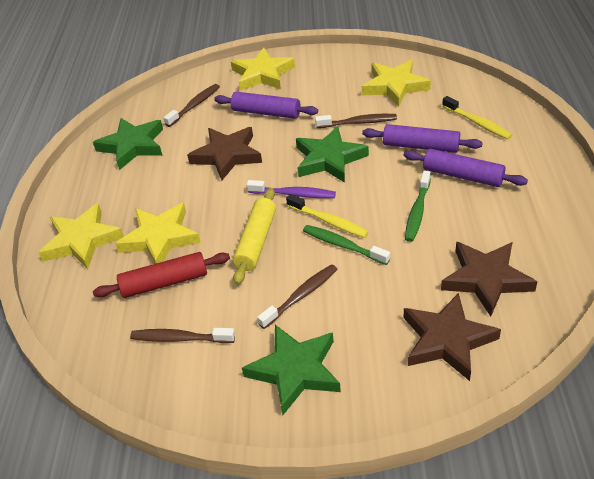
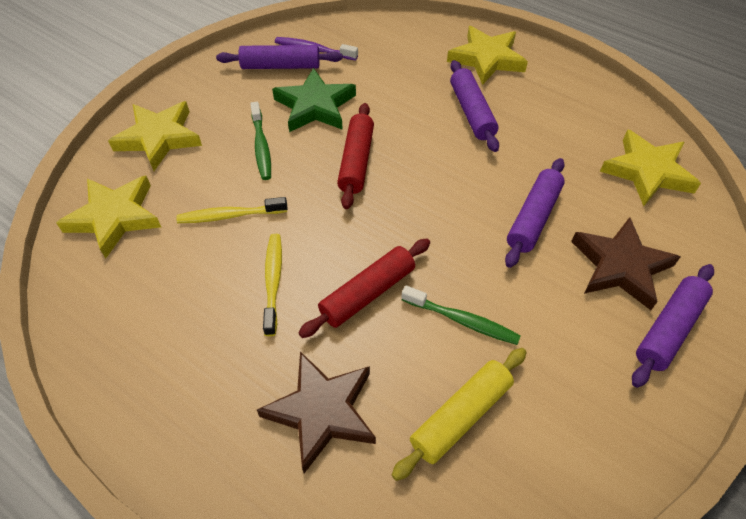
brown star: 3 -> 2
brown toothbrush: 4 -> 0
green star: 3 -> 1
purple rolling pin: 3 -> 4
red rolling pin: 1 -> 2

